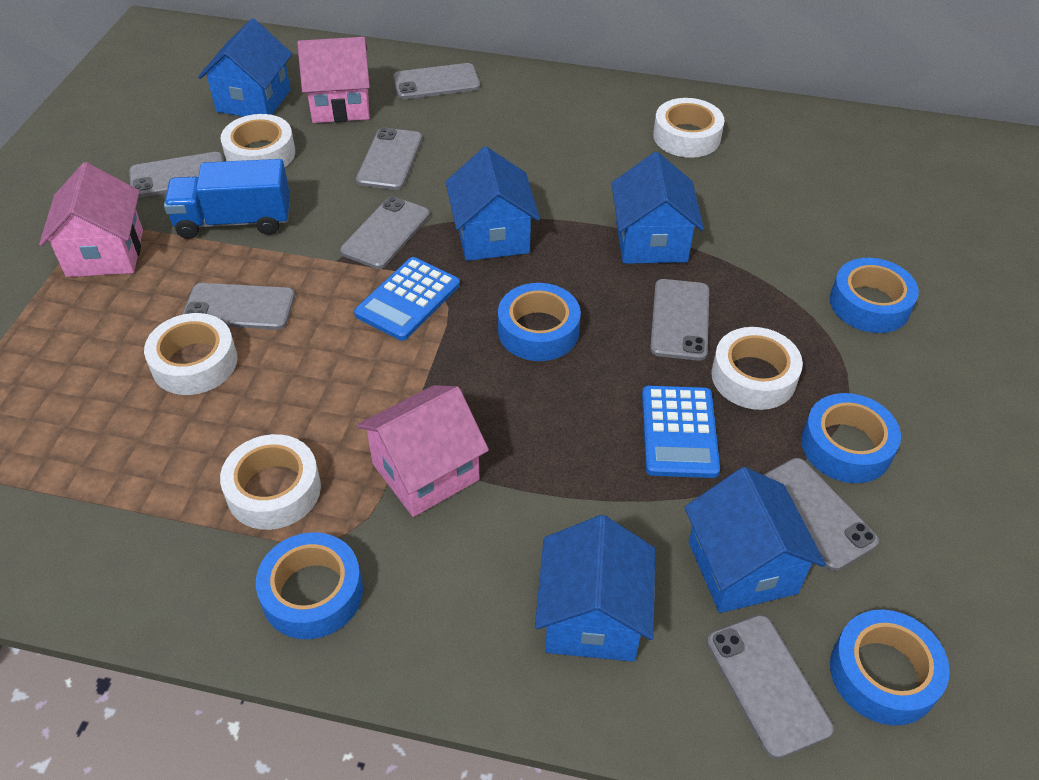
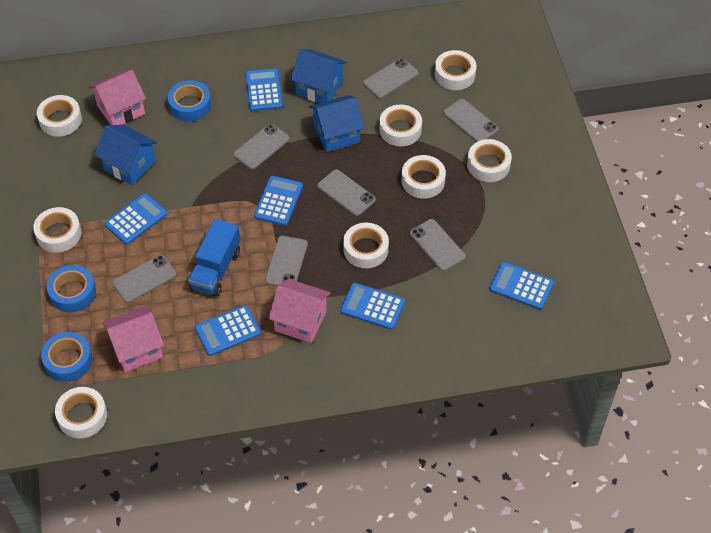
blue calculator: 2 -> 6
blue house: 5 -> 3
blue tape: 5 -> 3
grey phone: 8 -> 7
white tape: 5 -> 8

